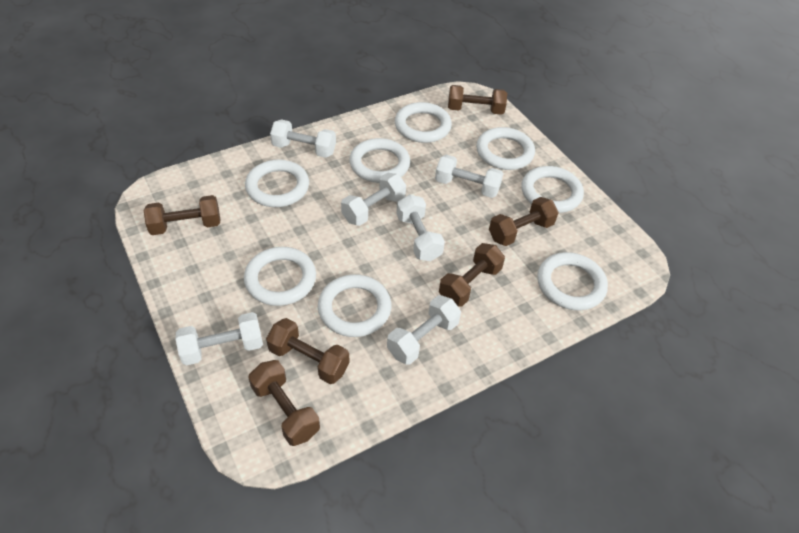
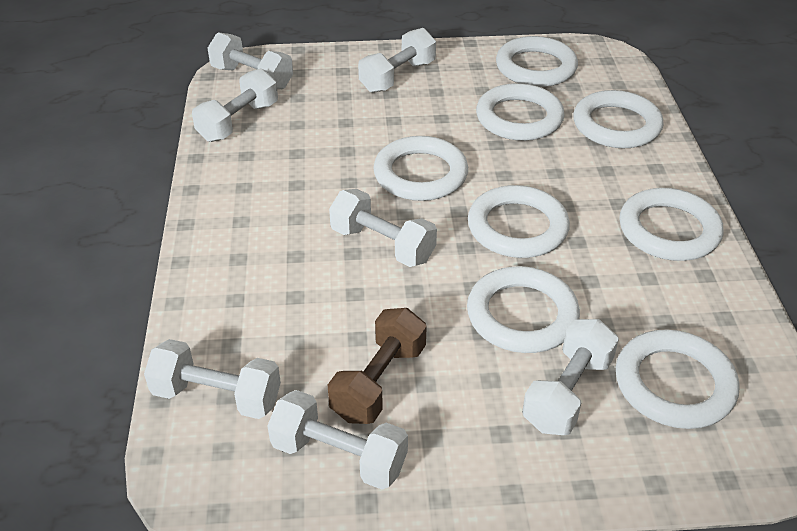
brown dumbbell: 6 -> 1
white dumbbell: 6 -> 7

